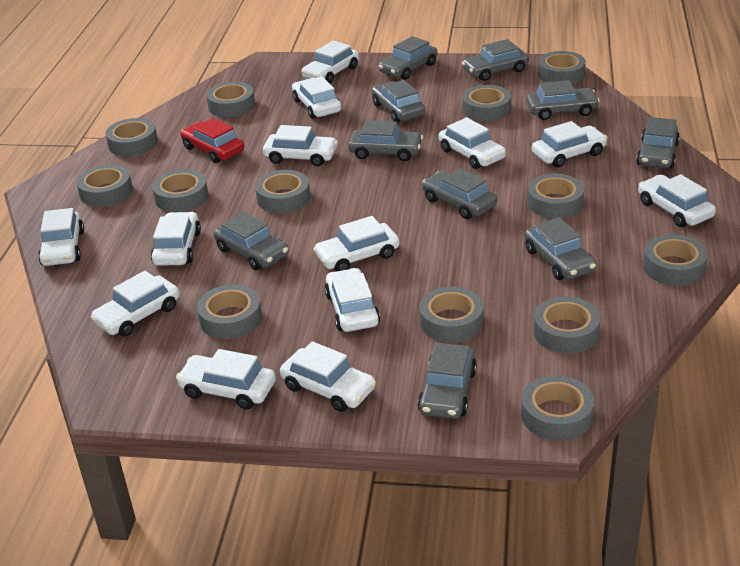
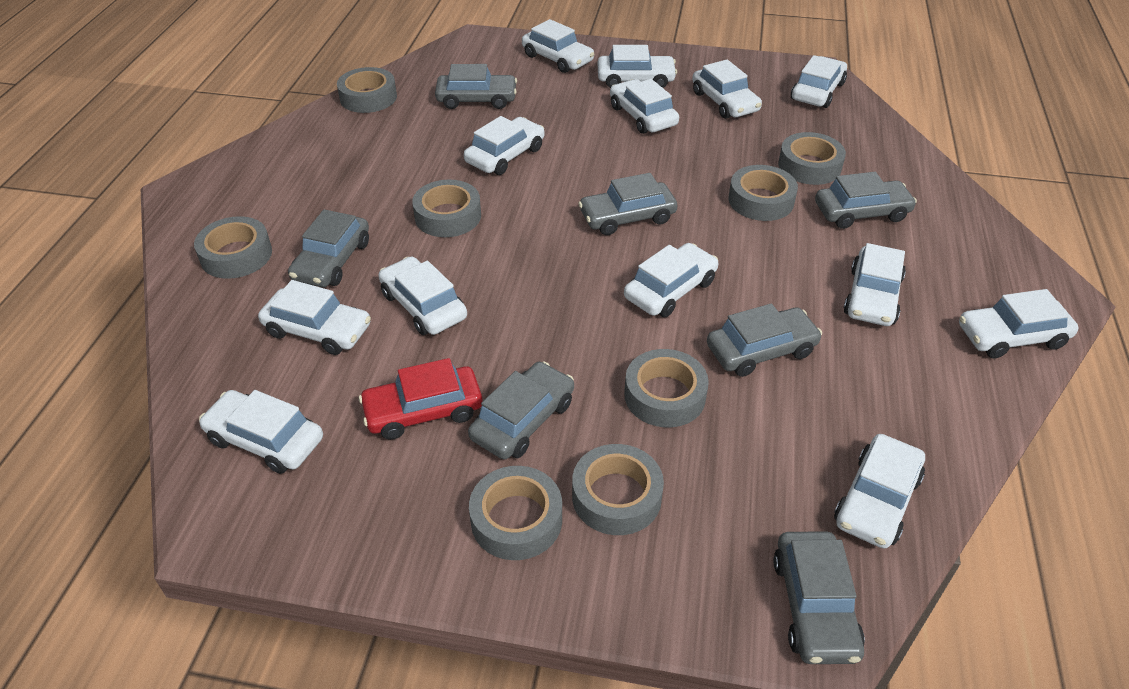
grey car: 10 -> 7
grey tape: 13 -> 8

